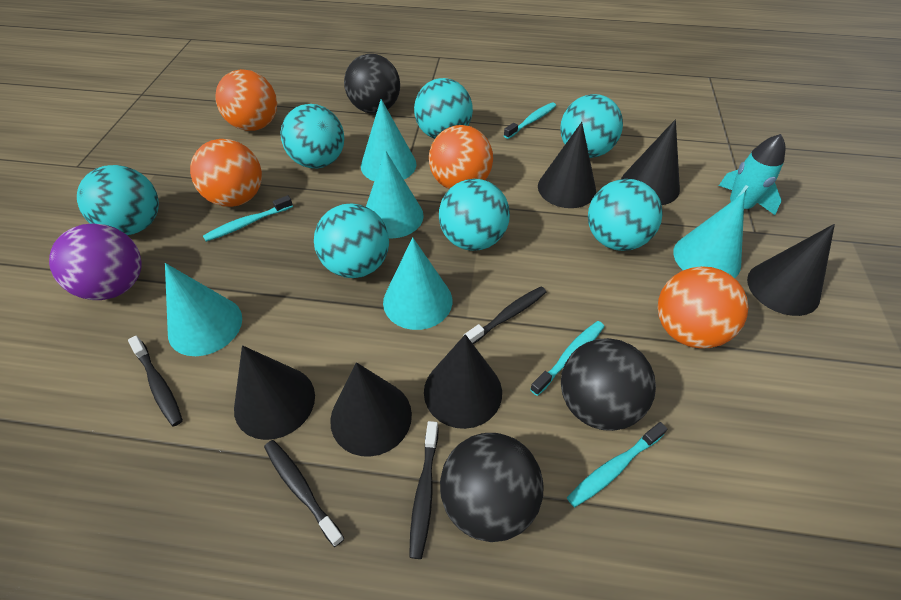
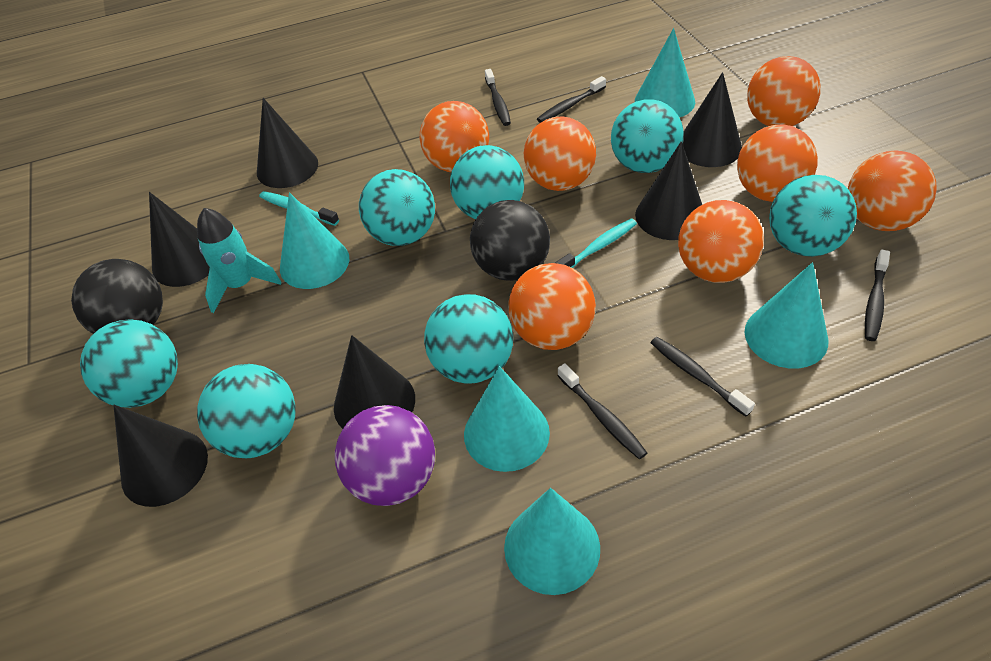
black ball: 3 -> 2
black toothbrush: 4 -> 5
orange ball: 4 -> 7
turquoise toothbrush: 4 -> 2

